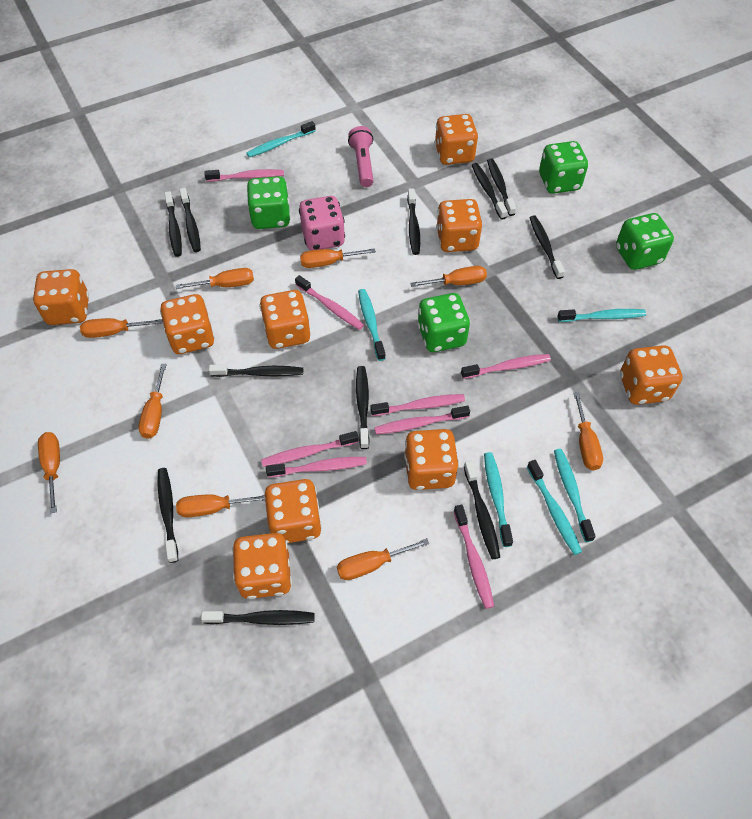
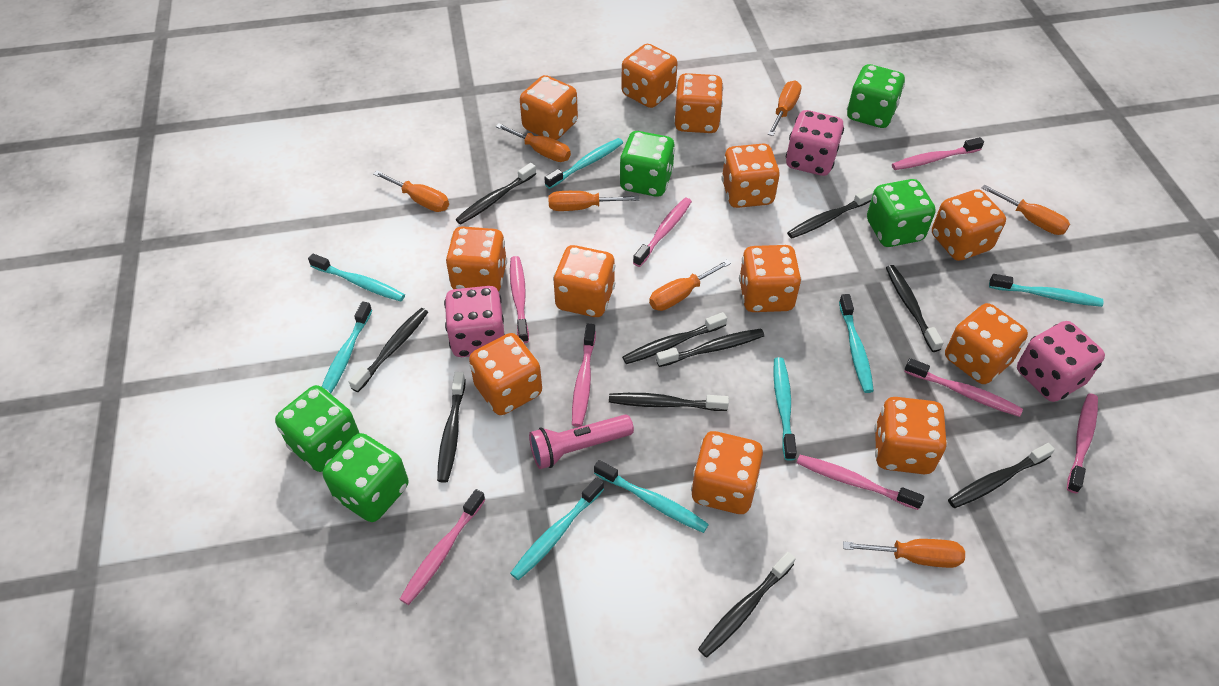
black toothbrush: 11 -> 10
green dice: 4 -> 5
orange dice: 9 -> 12
orange screwdriver: 9 -> 7
pink dice: 1 -> 3
turquoise toothbrush: 6 -> 8

